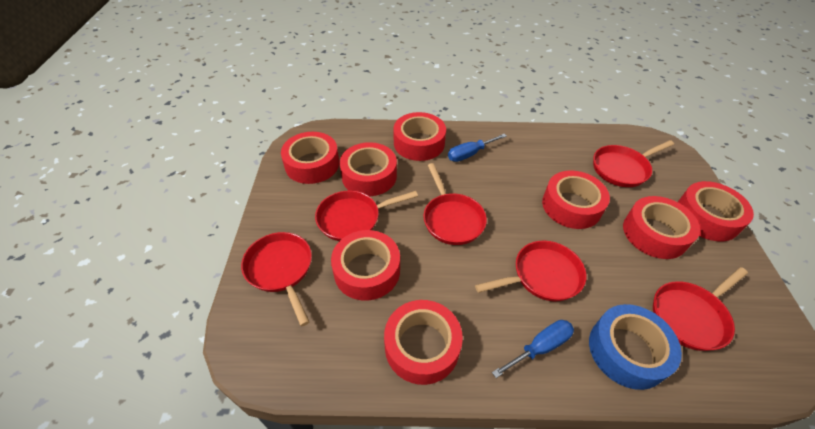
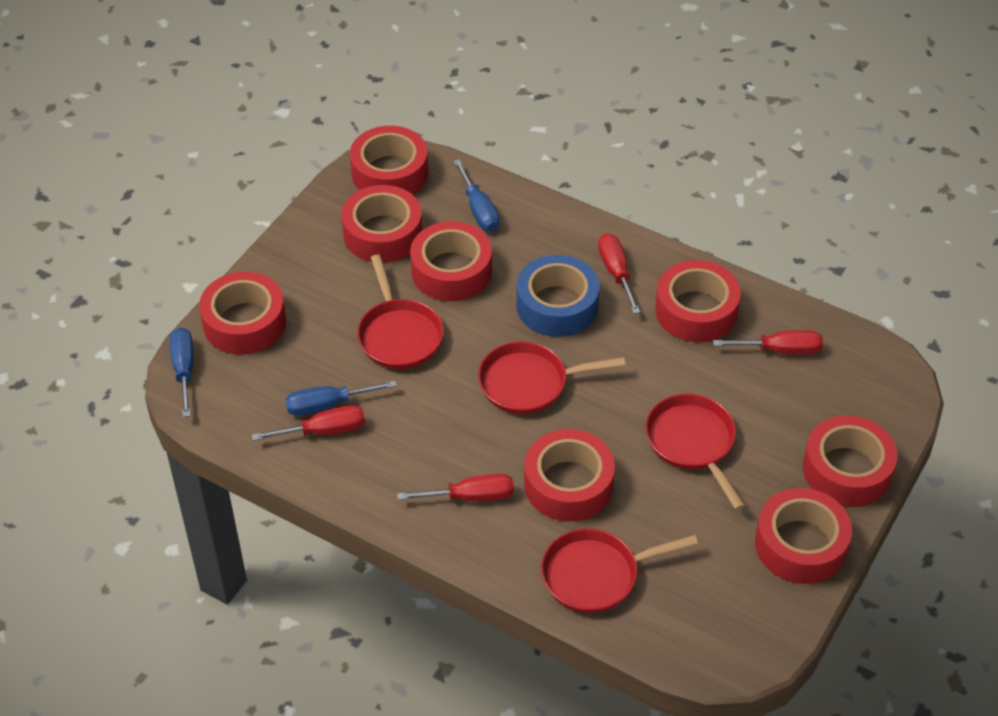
blue screwdriver: 2 -> 3
red pan: 6 -> 4
red screwdriver: 0 -> 4

